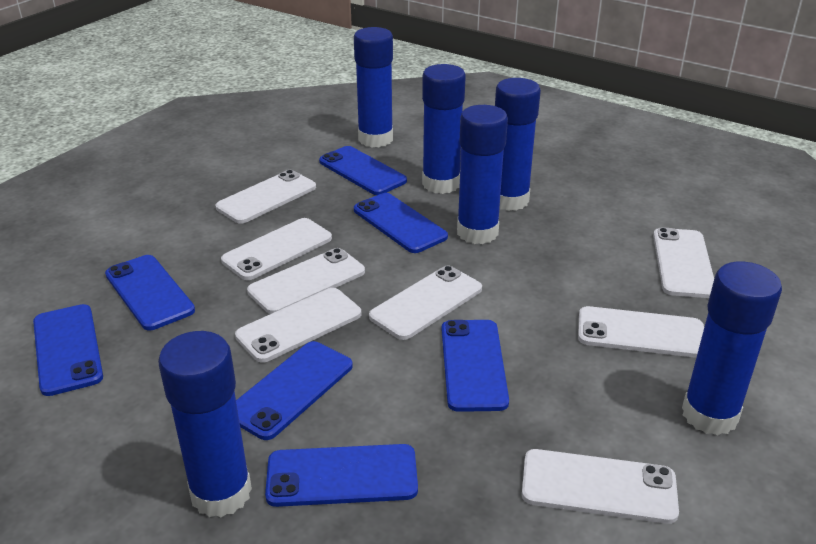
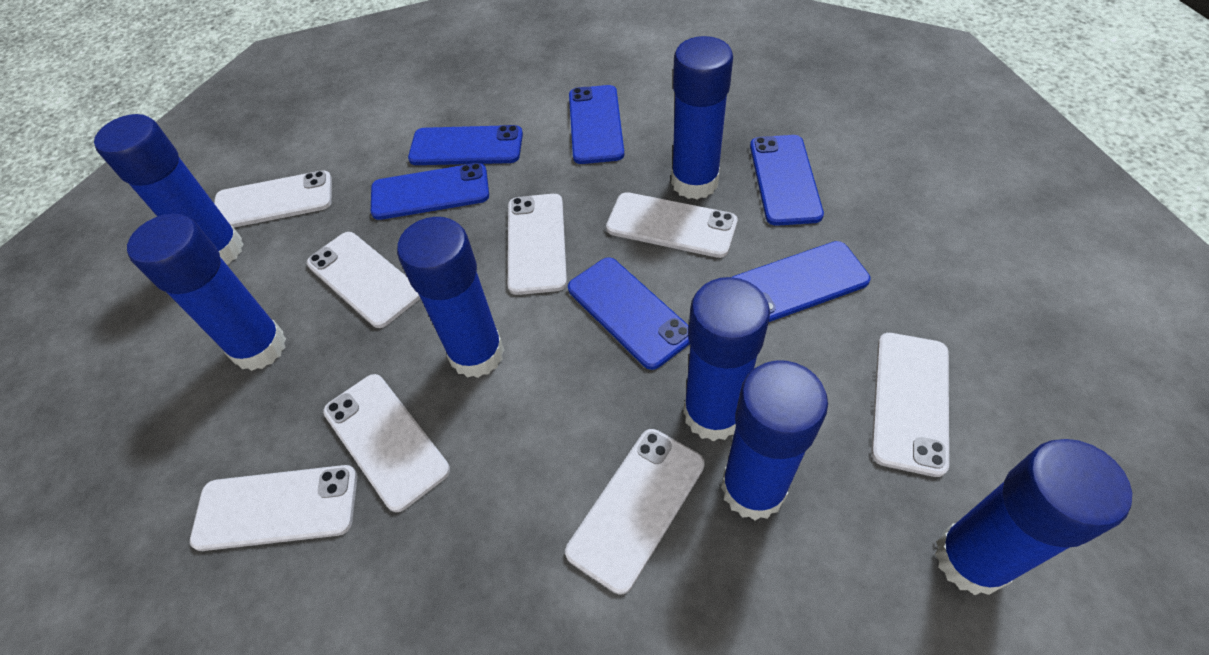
blue glue stick: 6 -> 7
blue phone: 7 -> 6

